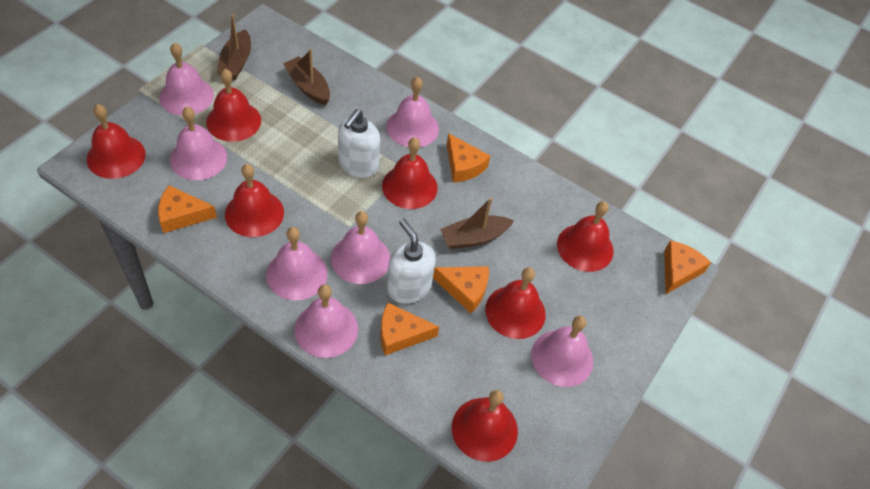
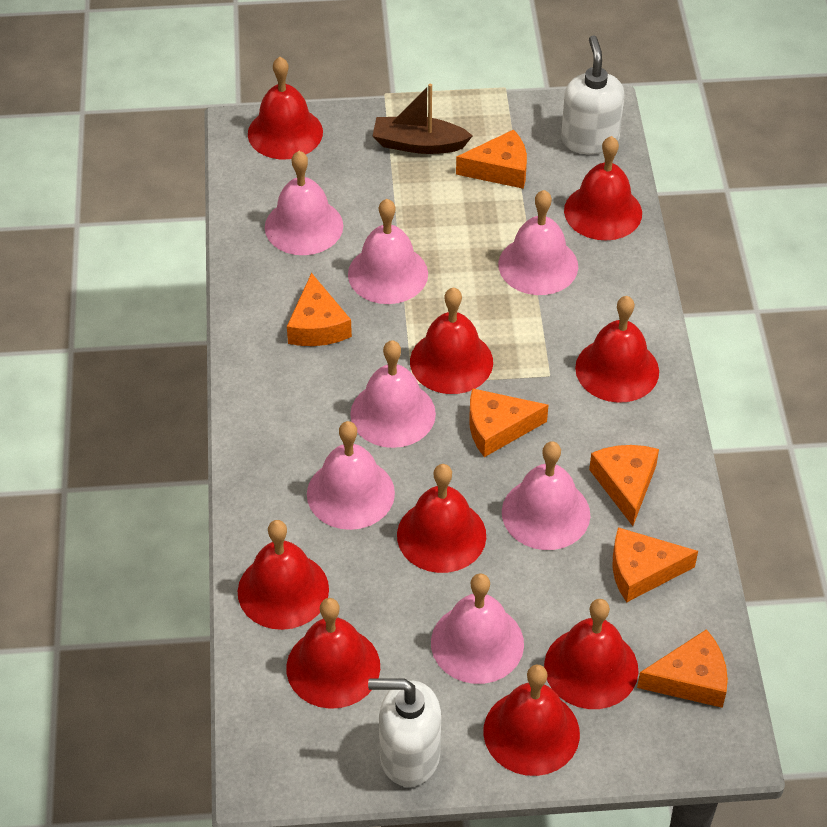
brown boat: 3 -> 1
orange cheese: 5 -> 6
red bell: 7 -> 9

